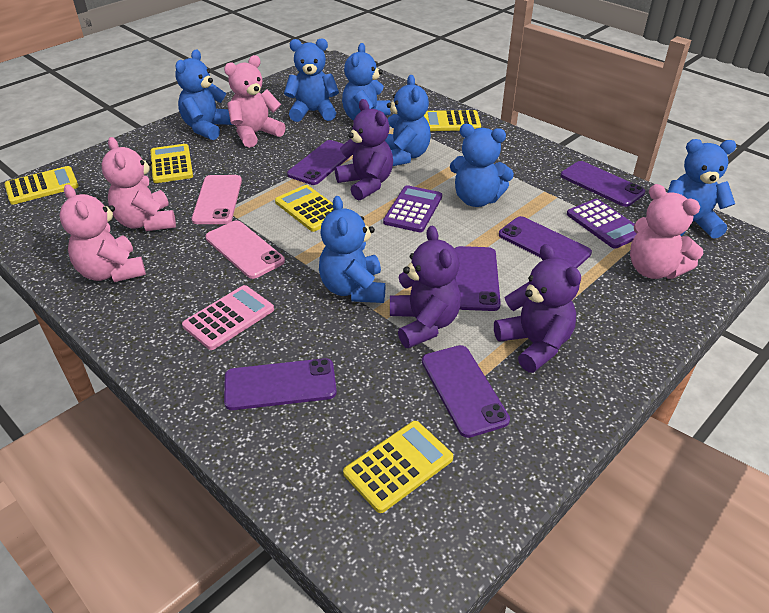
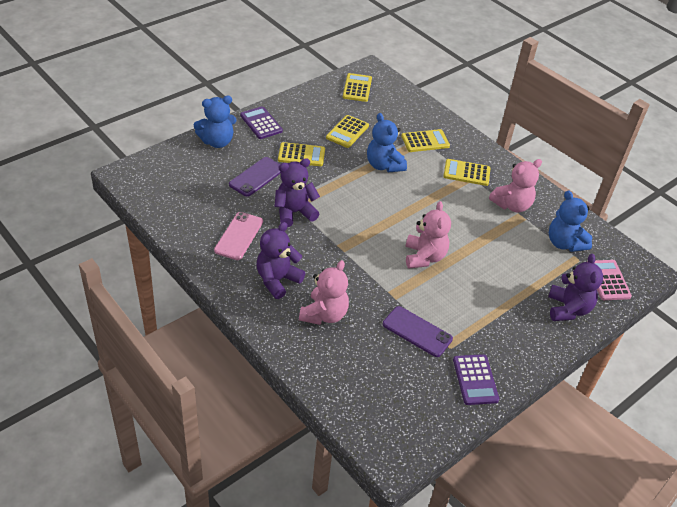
blue teddy bear: 7 -> 3
pink phone: 2 -> 1
pink teddy bear: 4 -> 3
purple phone: 6 -> 2

